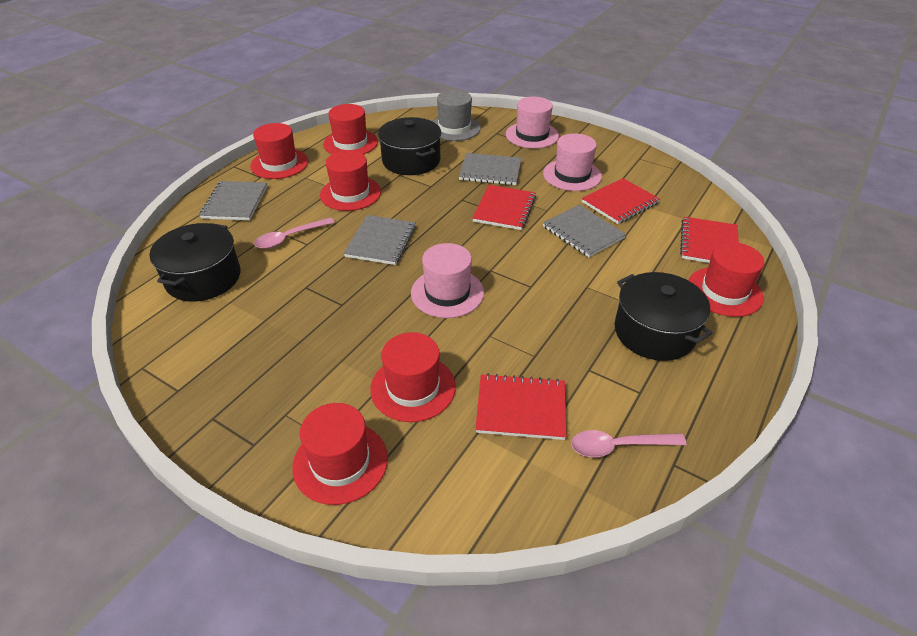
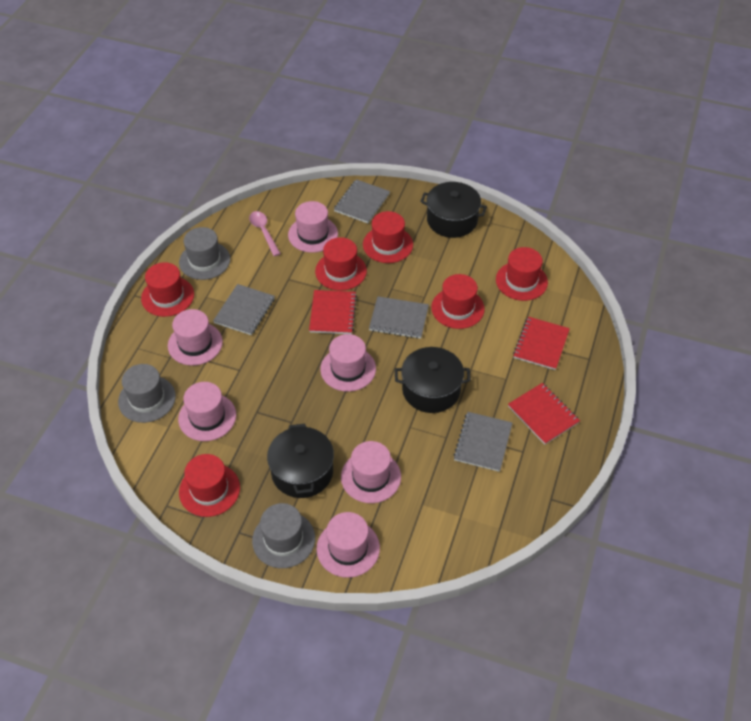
grey hat: 1 -> 3
pink hat: 3 -> 6
pink spoon: 2 -> 1
red notebook: 4 -> 3

